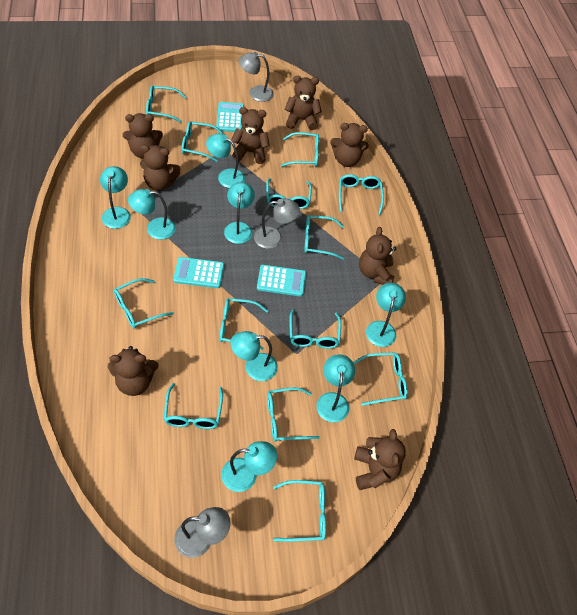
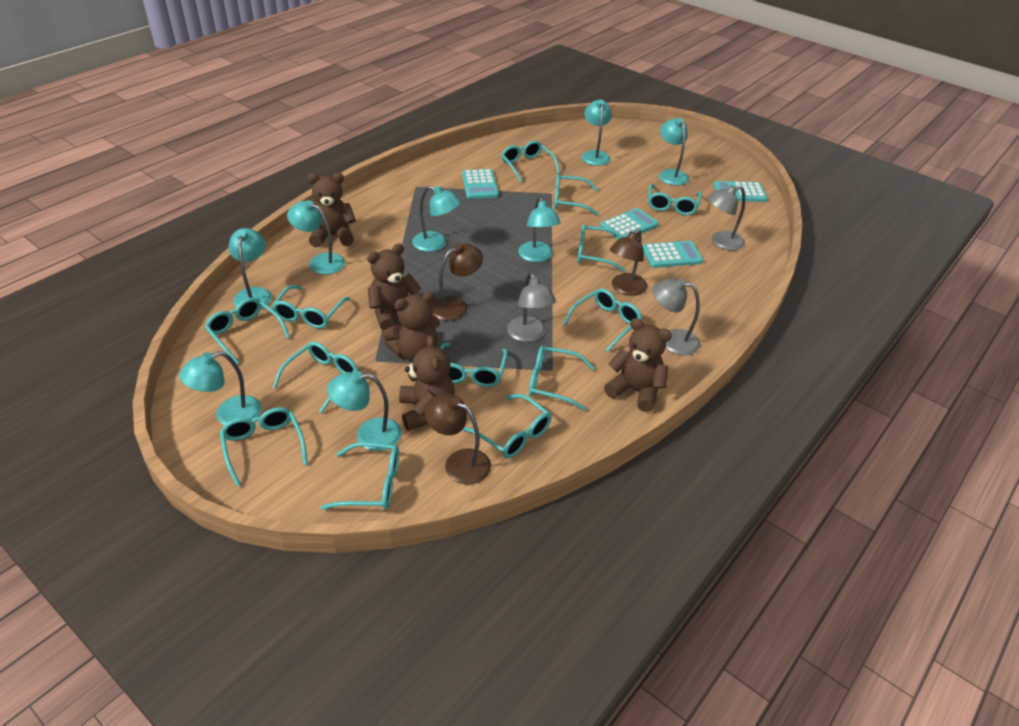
brown lamp: 0 -> 3
brown teddy bear: 8 -> 5
turquoise calculator: 3 -> 4

